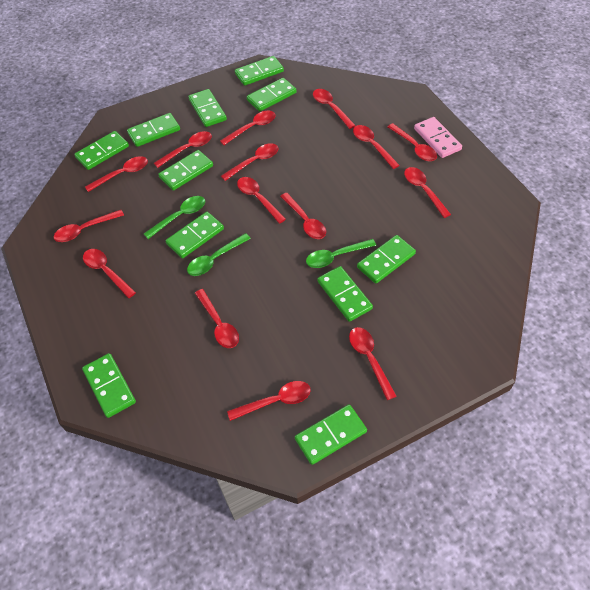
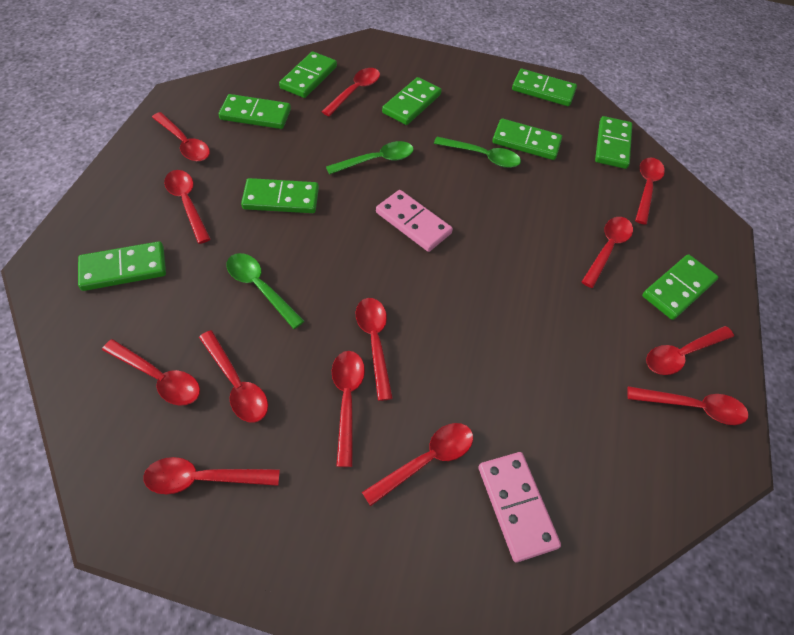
green domino: 11 -> 9
pink domino: 1 -> 2
red spoon: 15 -> 13

